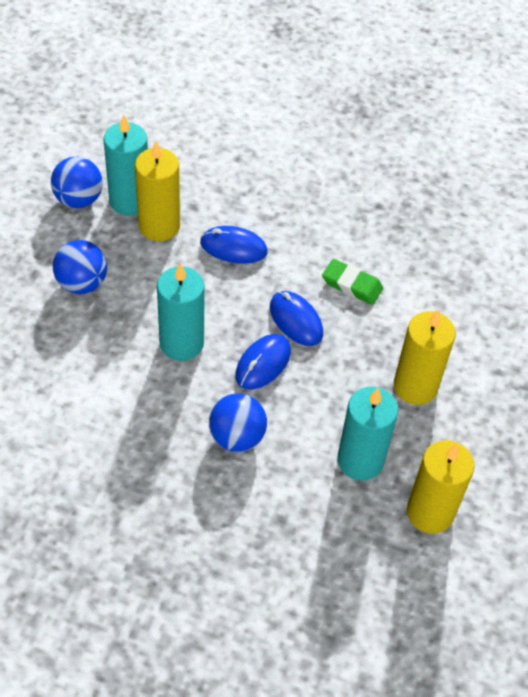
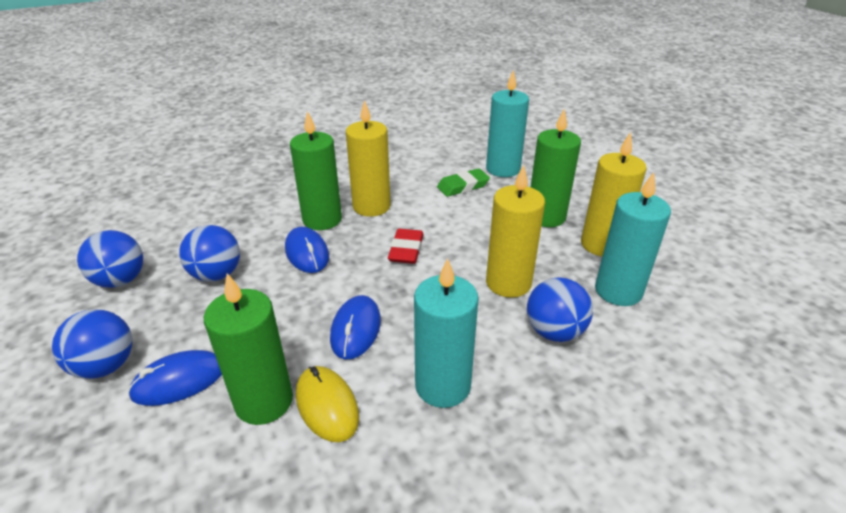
blue ball: 3 -> 4
green candle: 0 -> 3
red eraser: 0 -> 1
yellow mouse: 0 -> 1

